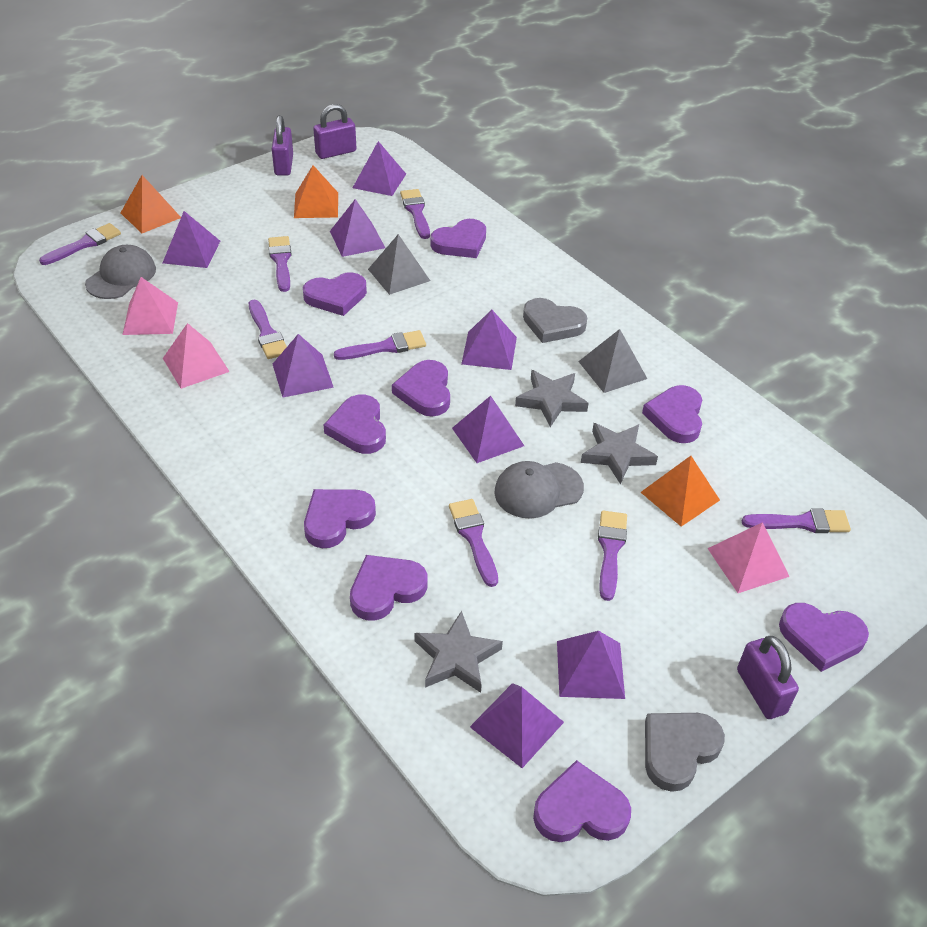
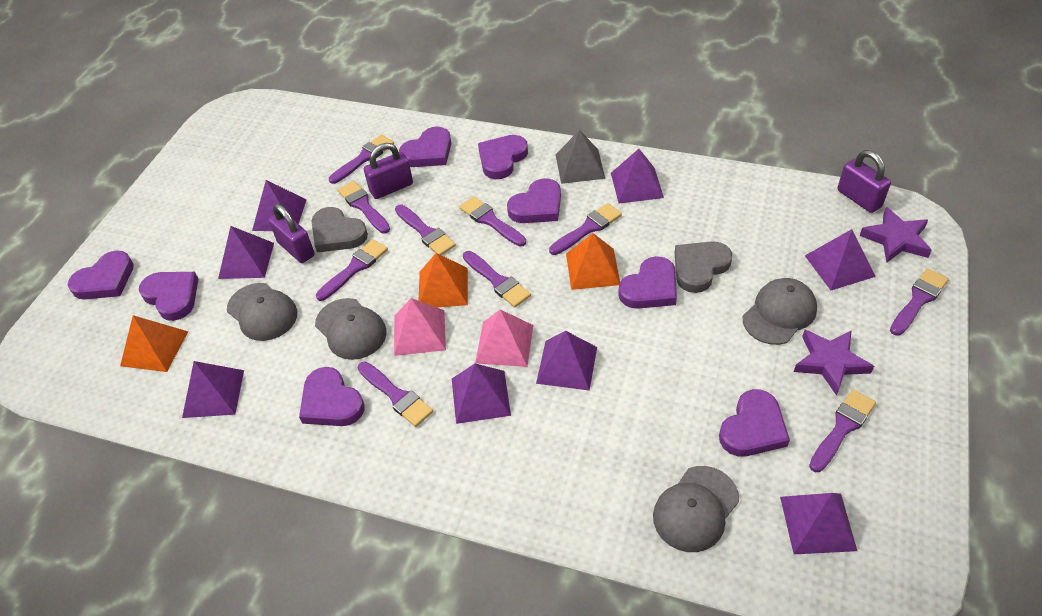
grey cap: 2 -> 4
grey pyramid: 2 -> 1
grey star: 3 -> 0
pink pyramid: 3 -> 2
purple brush: 8 -> 10
purple heart: 9 -> 8
purple star: 0 -> 2

